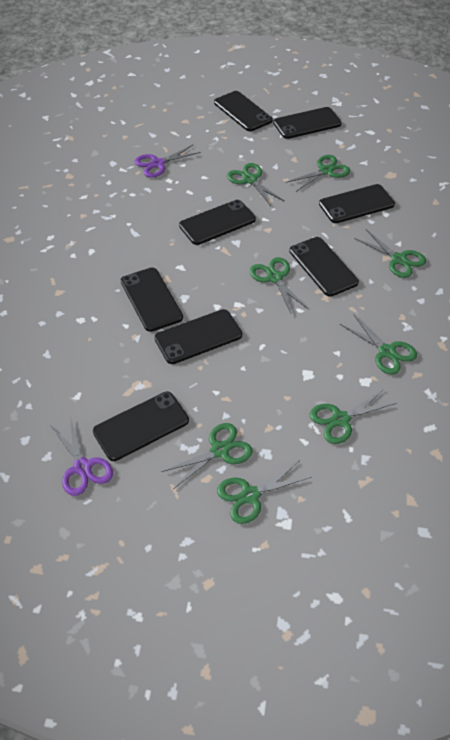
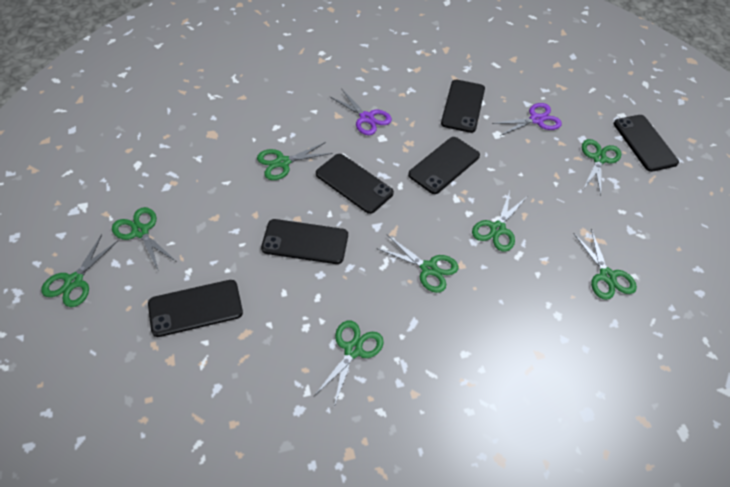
black phone: 8 -> 6

